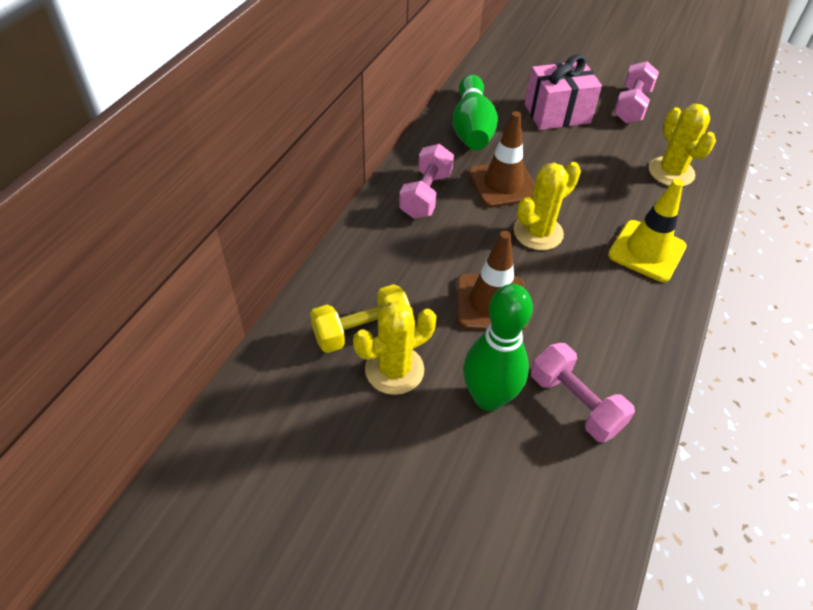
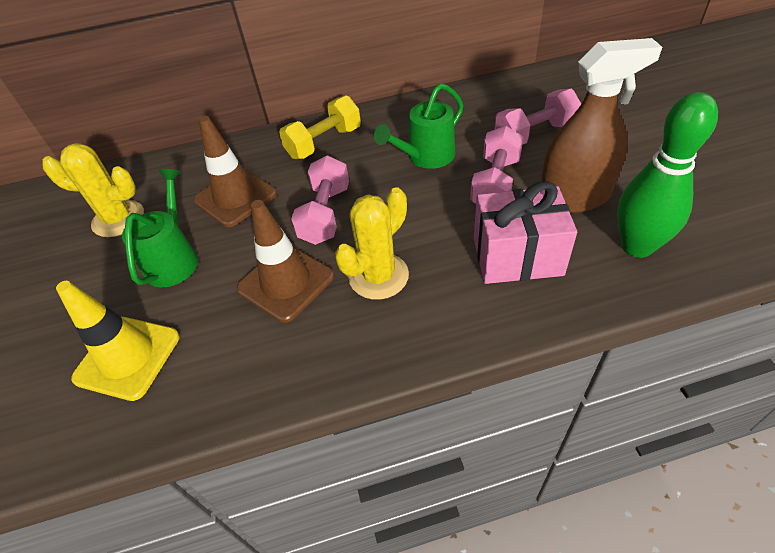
brown spray bottle: 0 -> 1
green bowling pin: 2 -> 1
green watering can: 0 -> 2
yellow cactus: 3 -> 2

